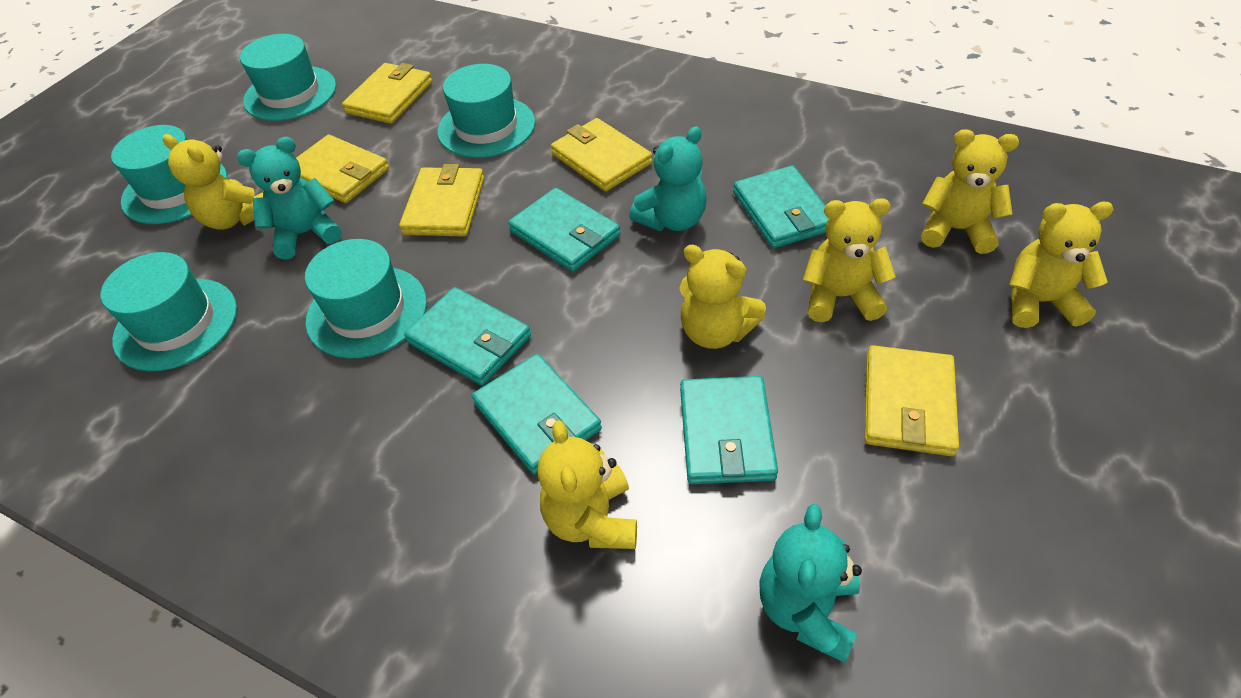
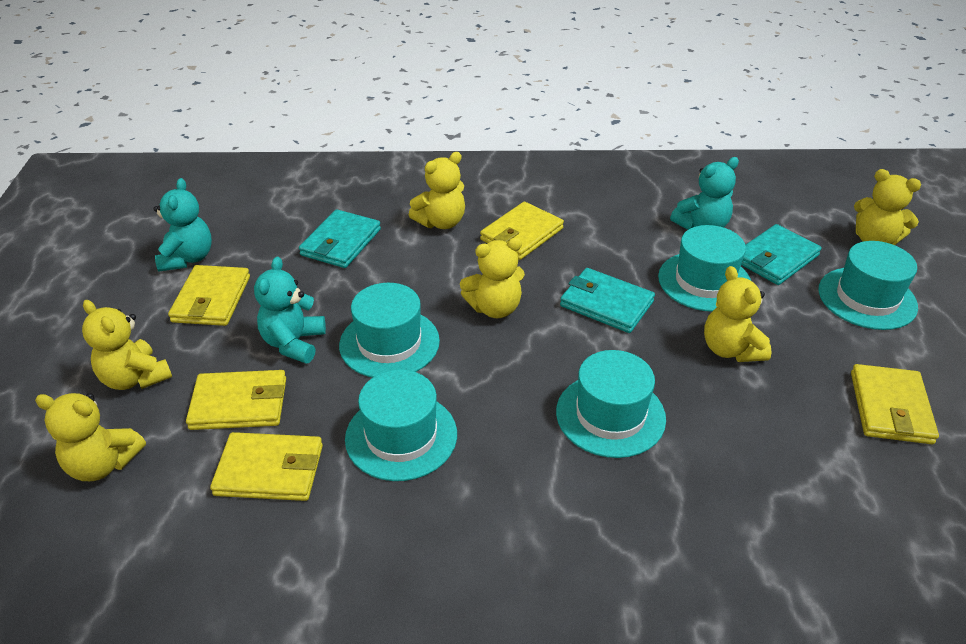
turquoise wallet: 5 -> 3

